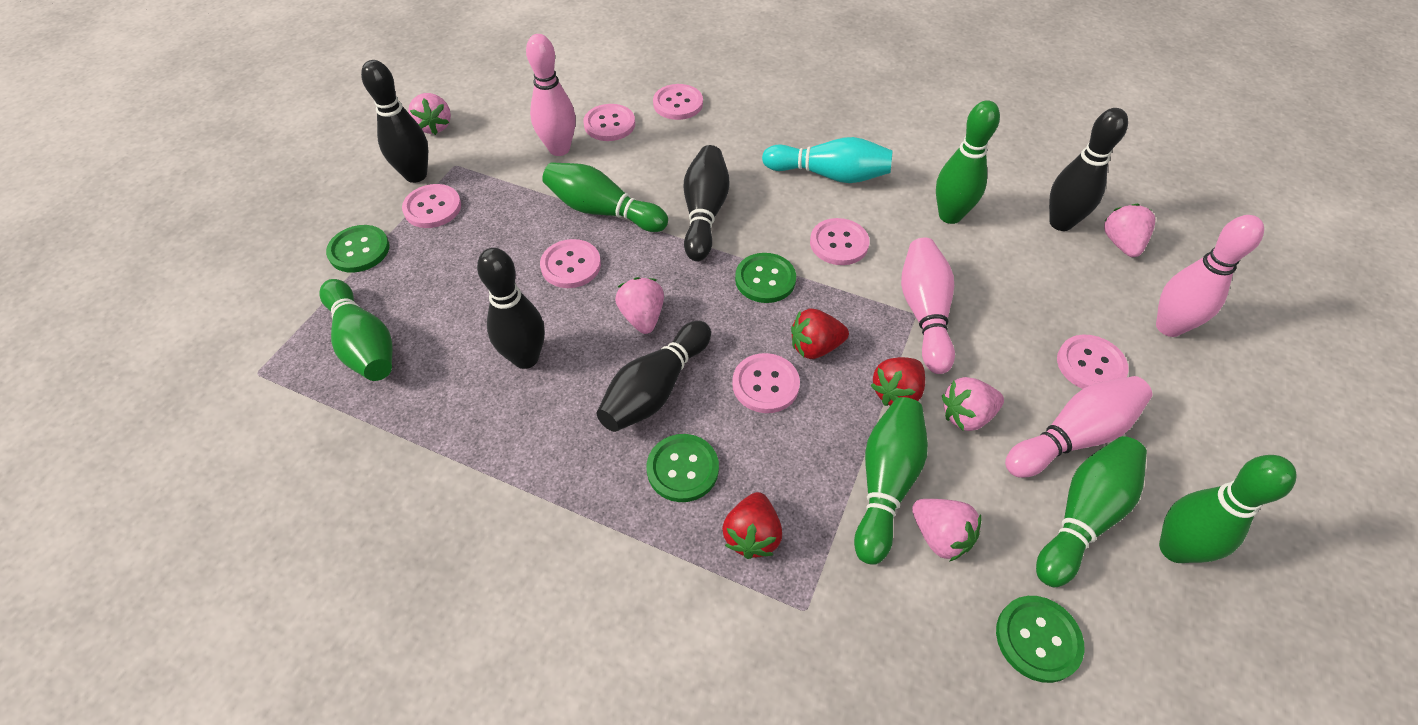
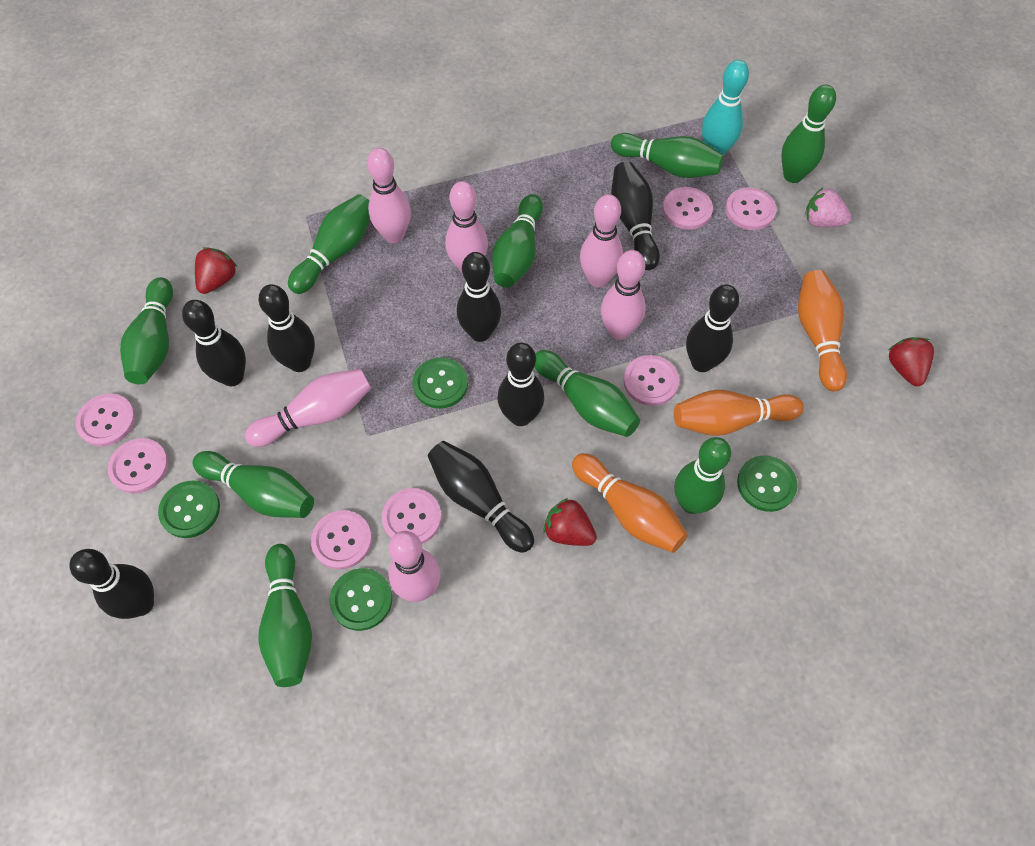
black bowling pin: 5 -> 8
green bowling pin: 6 -> 9
orange bowling pin: 0 -> 3
pink bowling pin: 4 -> 6
pink strawberry: 5 -> 1

